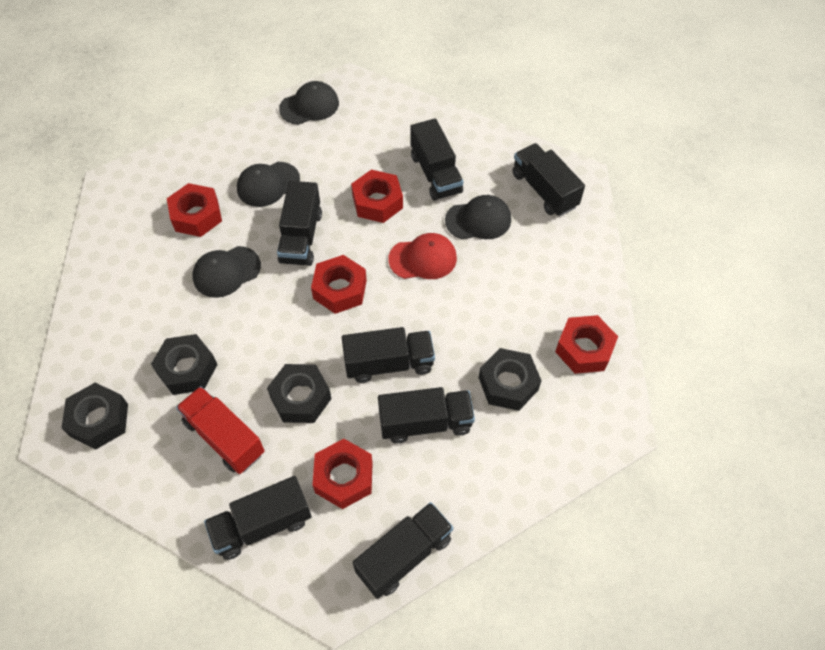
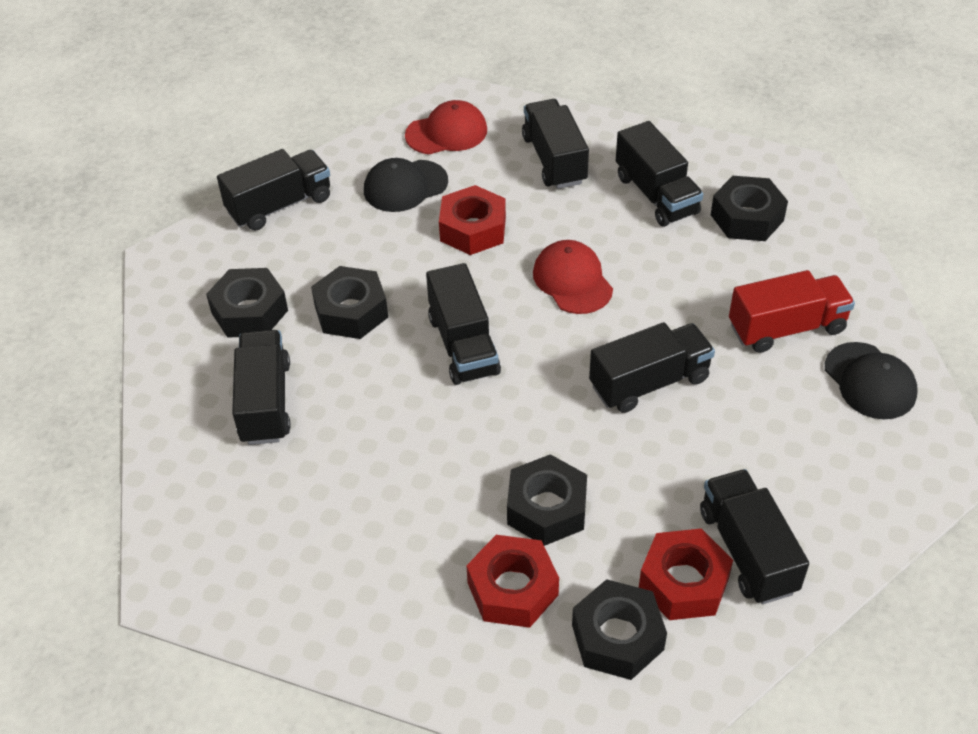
black cap: 4 -> 2
black nut: 4 -> 5
red cap: 1 -> 2
red nut: 5 -> 3

